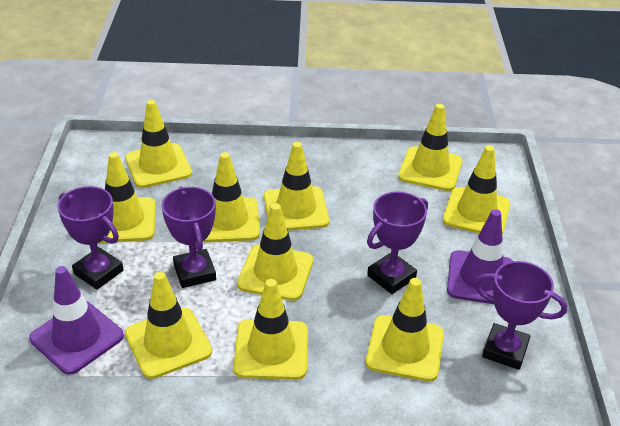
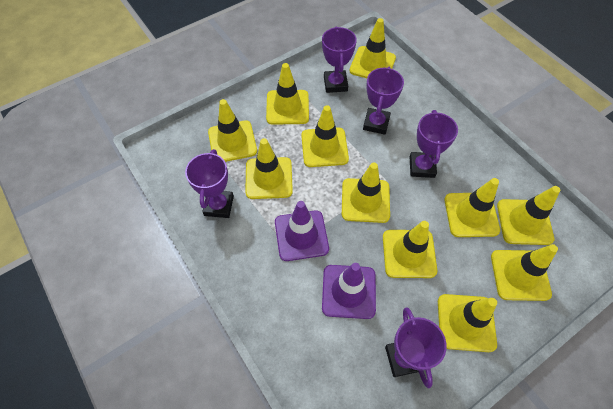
purple trophy: 4 -> 5
yellow traffic cone: 10 -> 11

